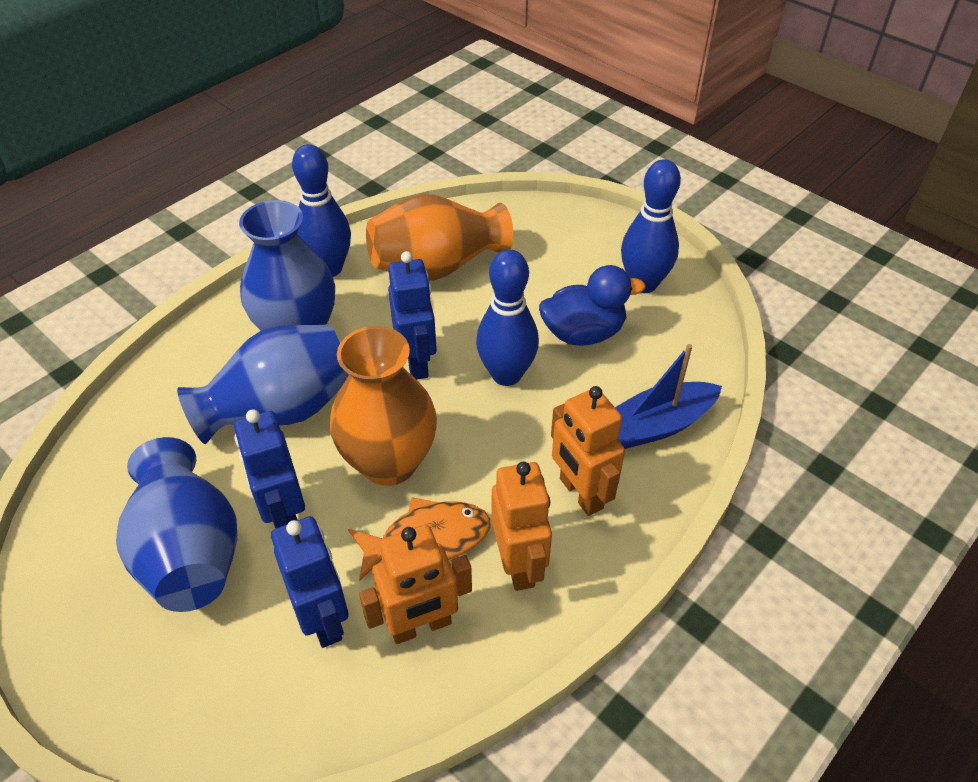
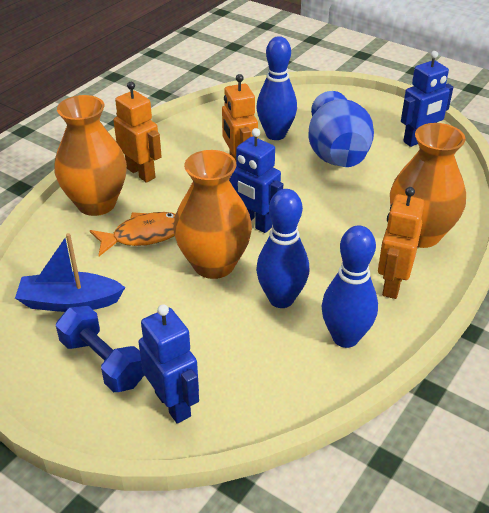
blue duck: 1 -> 0
blue dumbbell: 0 -> 1
blue vase: 3 -> 1
orange vase: 2 -> 3

